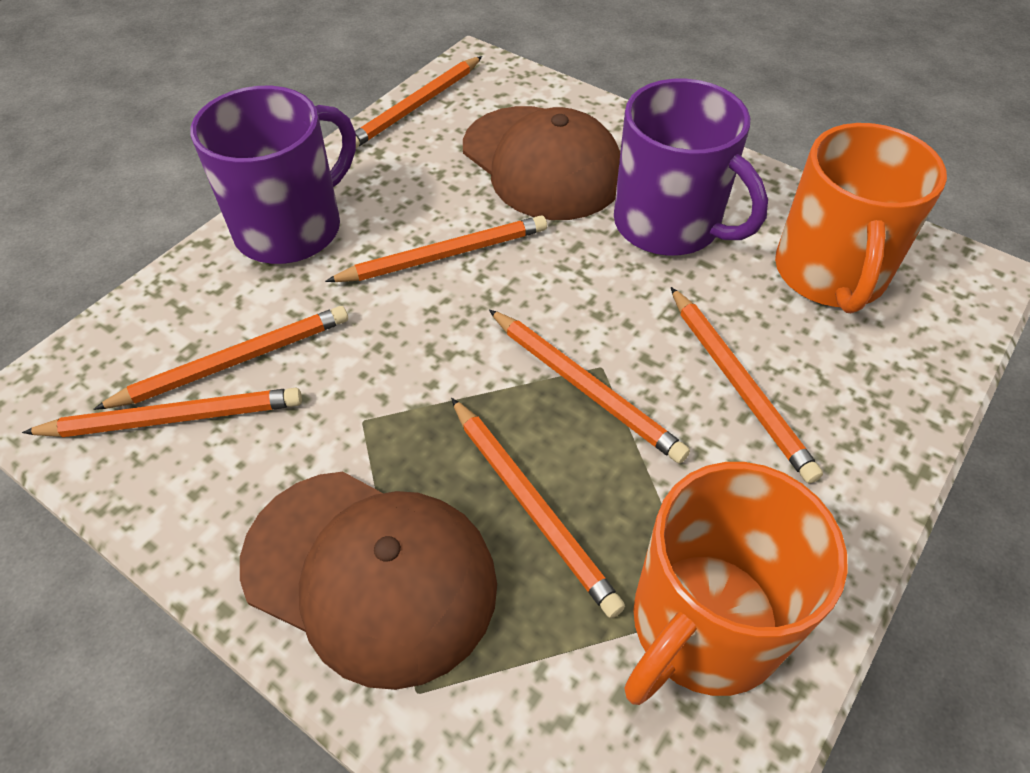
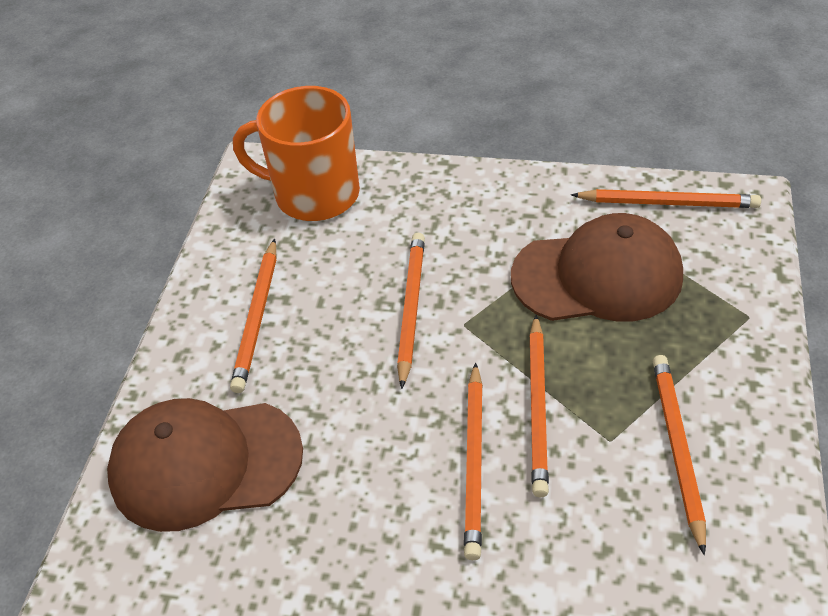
orange mug: 2 -> 1
orange pencil: 7 -> 6
purple mug: 2 -> 0

